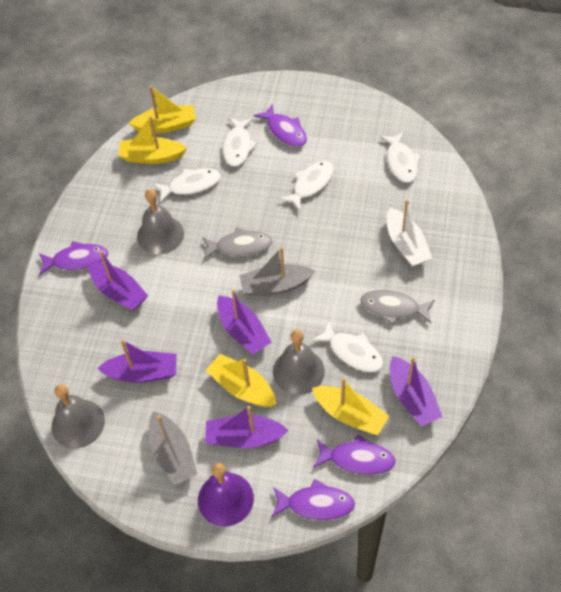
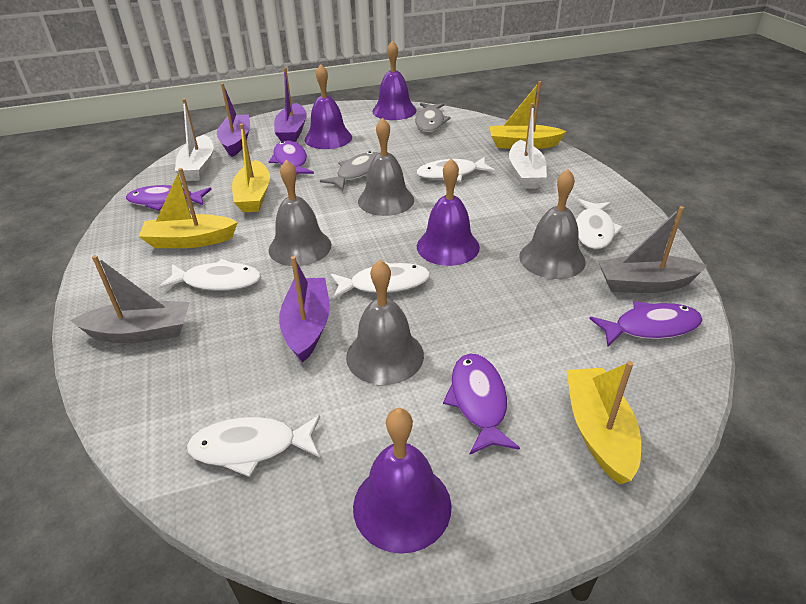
grey bell: 3 -> 4
purple bell: 1 -> 4
purple boat: 5 -> 3
white boat: 1 -> 2

